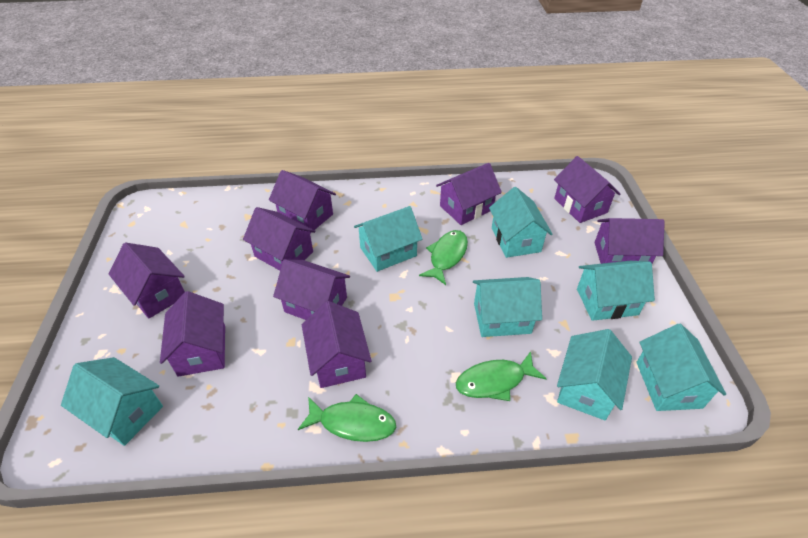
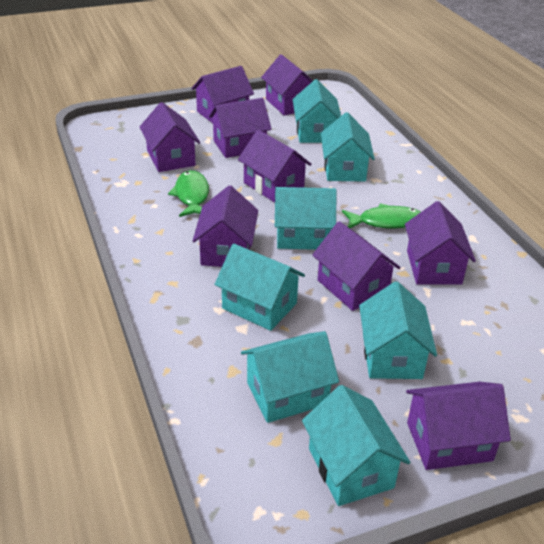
green fish: 3 -> 2

